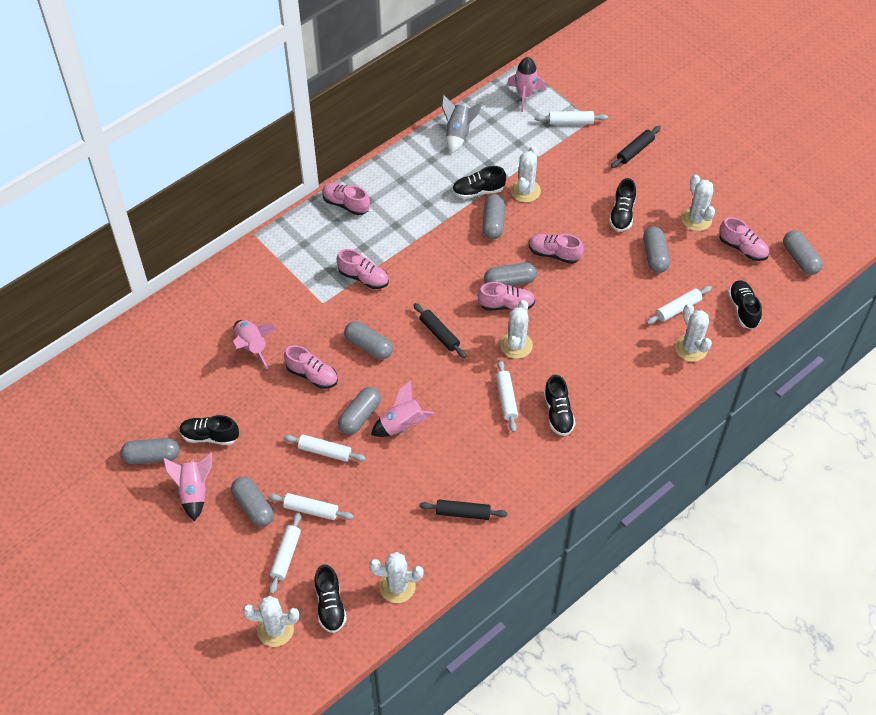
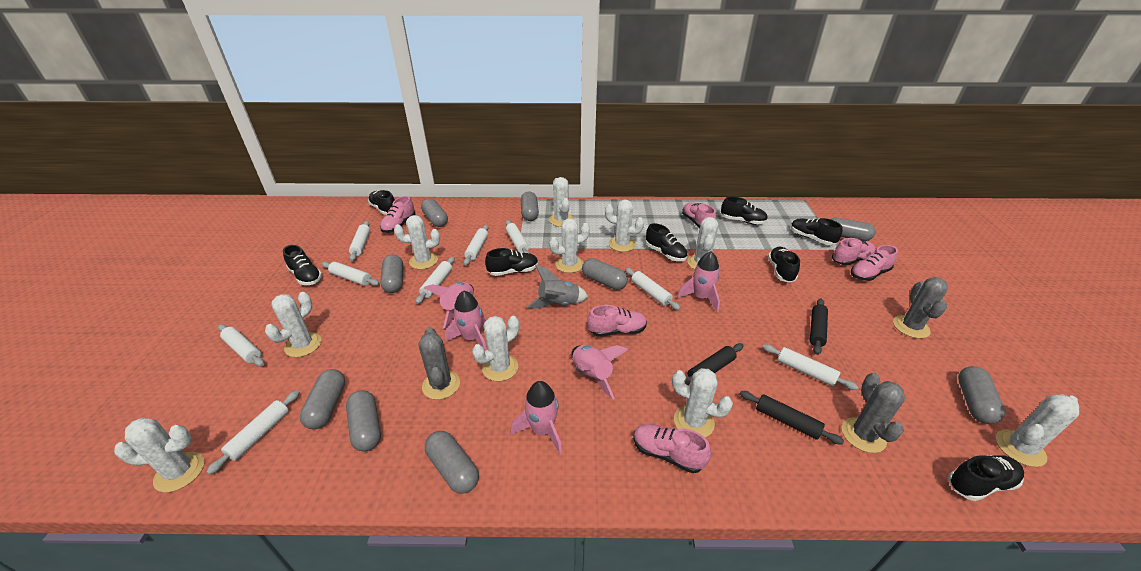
black shoe: 6 -> 8
grey cactus: 0 -> 3
grey capsule: 8 -> 9
pink rocket: 4 -> 5
white cactus: 6 -> 10
white rolling pin: 6 -> 9

